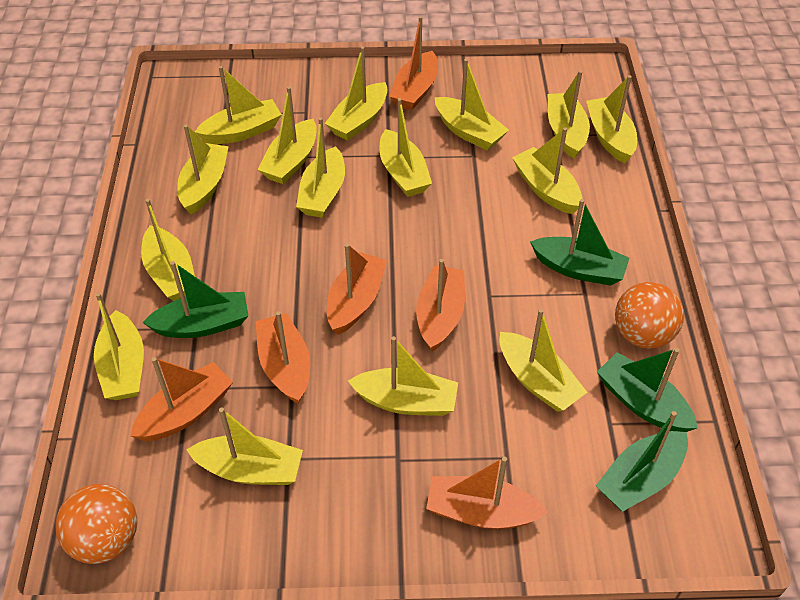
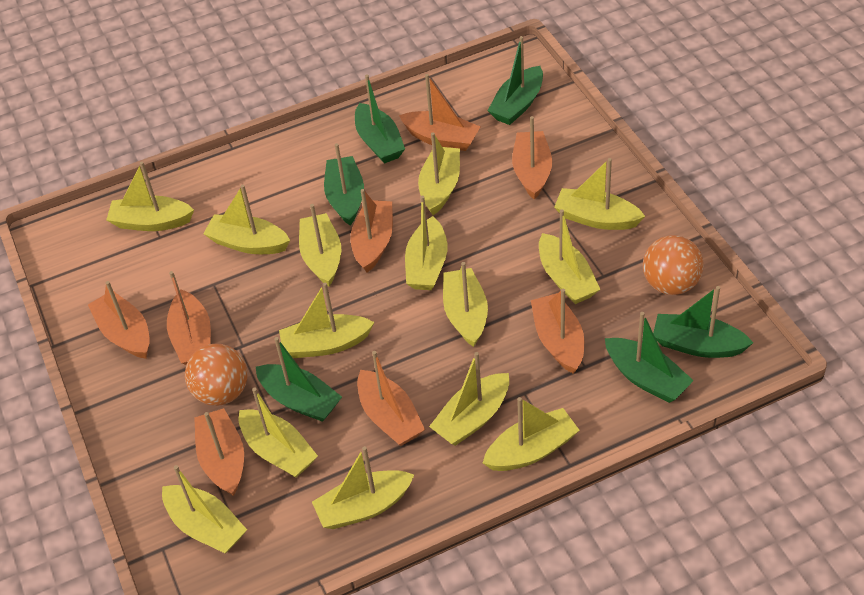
green boat: 4 -> 6
orange boat: 6 -> 8
yellow boat: 15 -> 14

